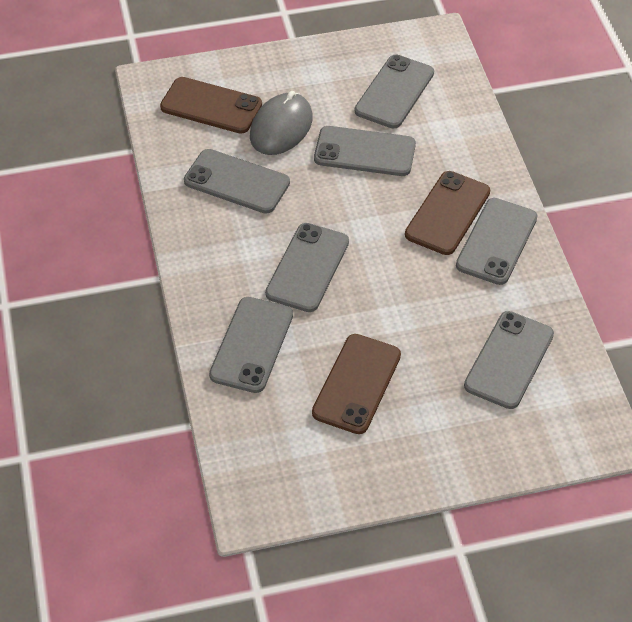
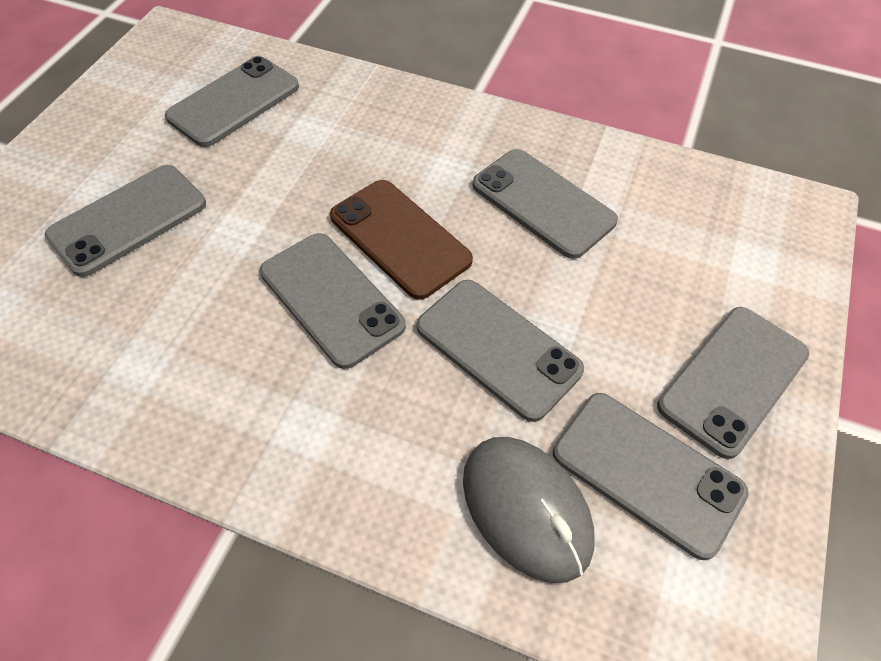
brown phone: 3 -> 1

